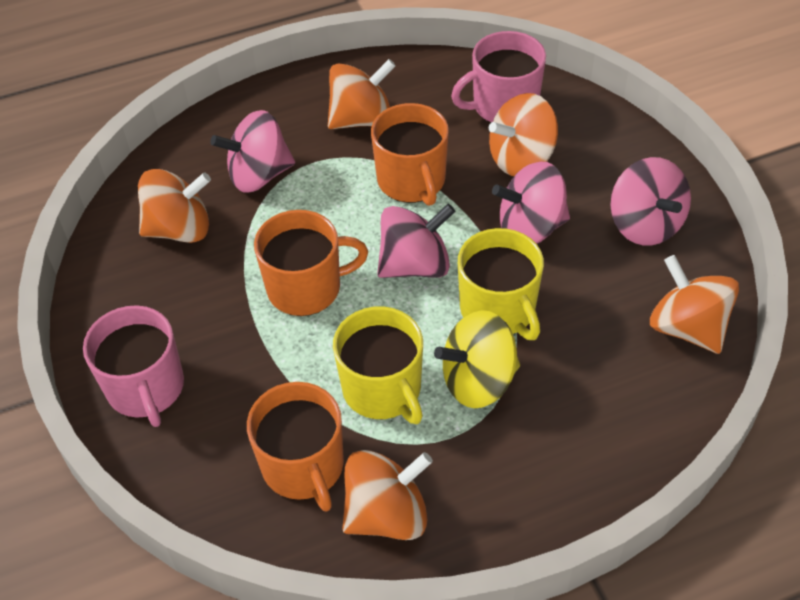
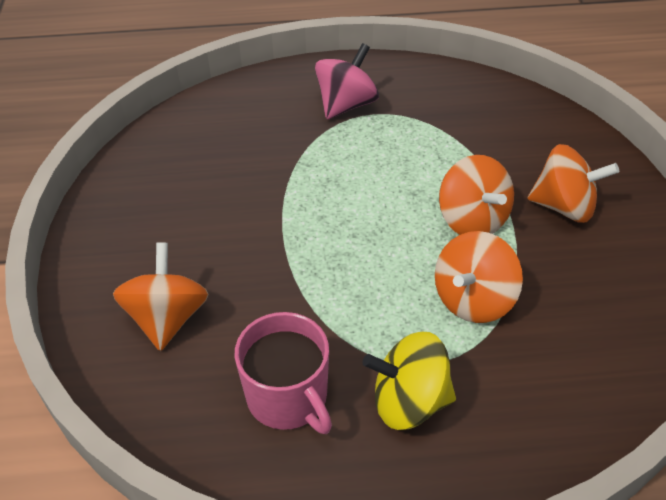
orange mug: 3 -> 0
orange spinning top: 5 -> 4
pink mug: 2 -> 1
pink spinning top: 4 -> 1
yellow mug: 2 -> 0

